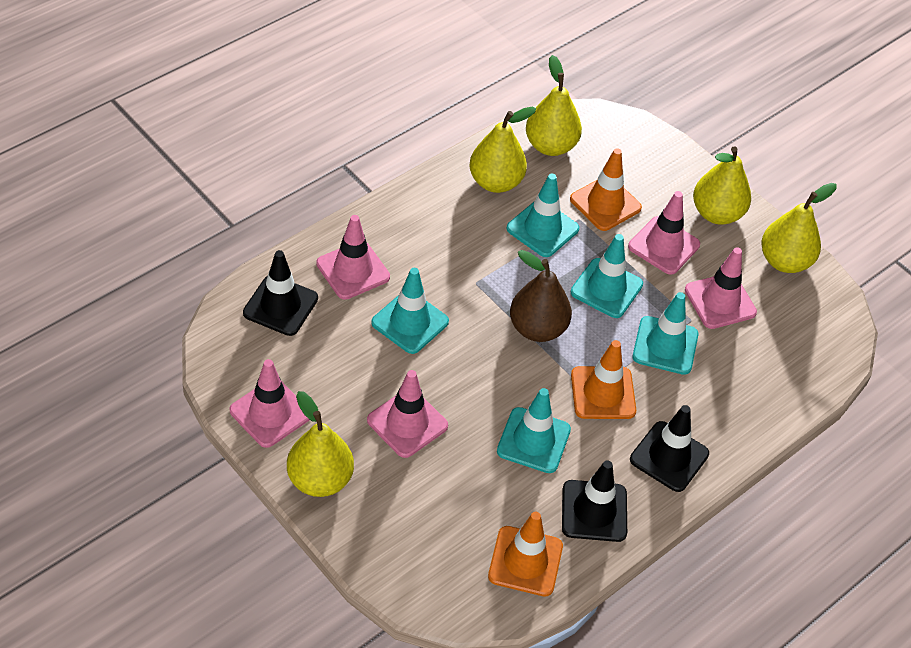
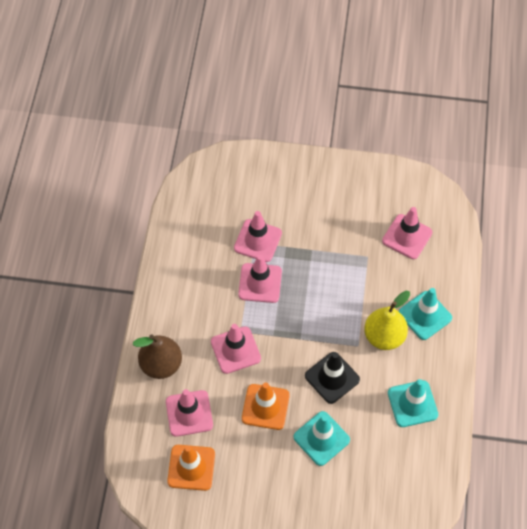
black traffic cone: 3 -> 1
orange traffic cone: 3 -> 2
turquoise traffic cone: 5 -> 3
yellow pear: 5 -> 1

